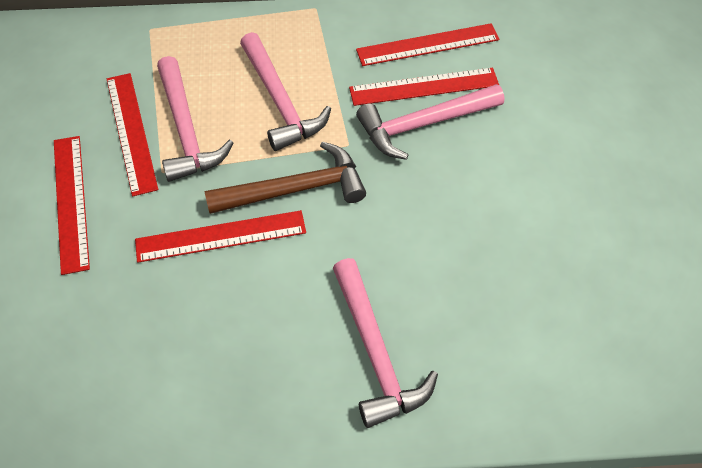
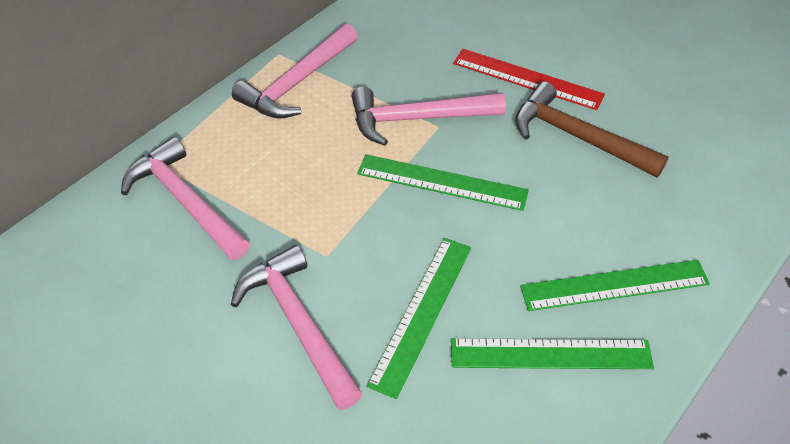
green ruler: 0 -> 4
red ruler: 5 -> 1

